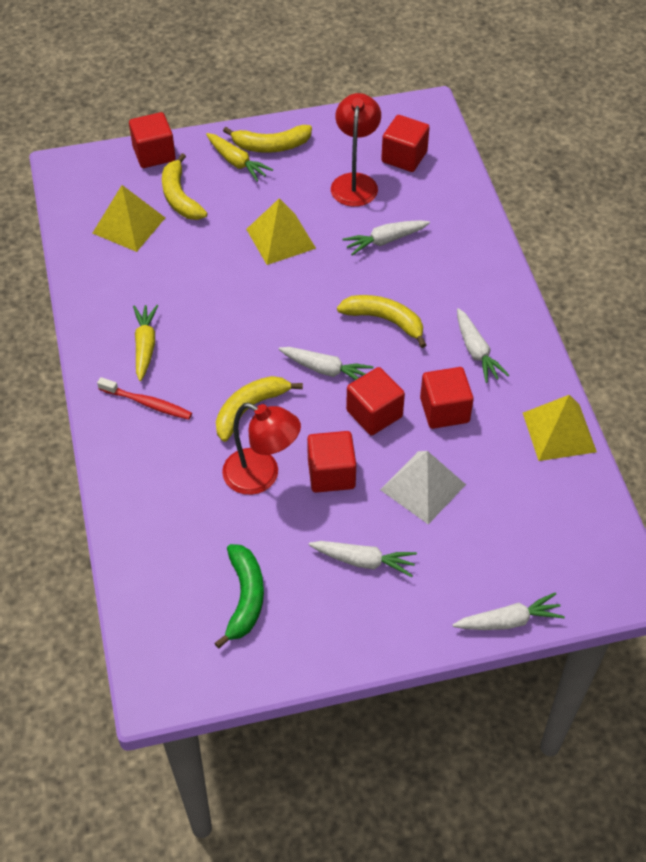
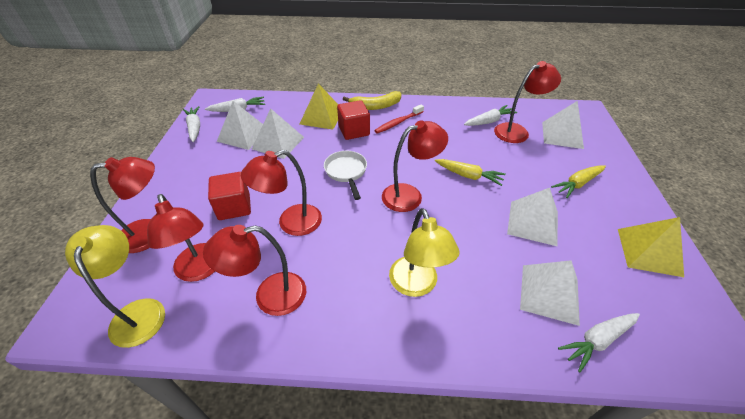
green banana: 1 -> 0
red cube: 5 -> 2
red lamp: 2 -> 6
white carrot: 5 -> 4
white pan: 0 -> 1
white pyramid: 1 -> 5
yellow banana: 4 -> 1
yellow lamp: 0 -> 2
yellow pyramid: 3 -> 2

